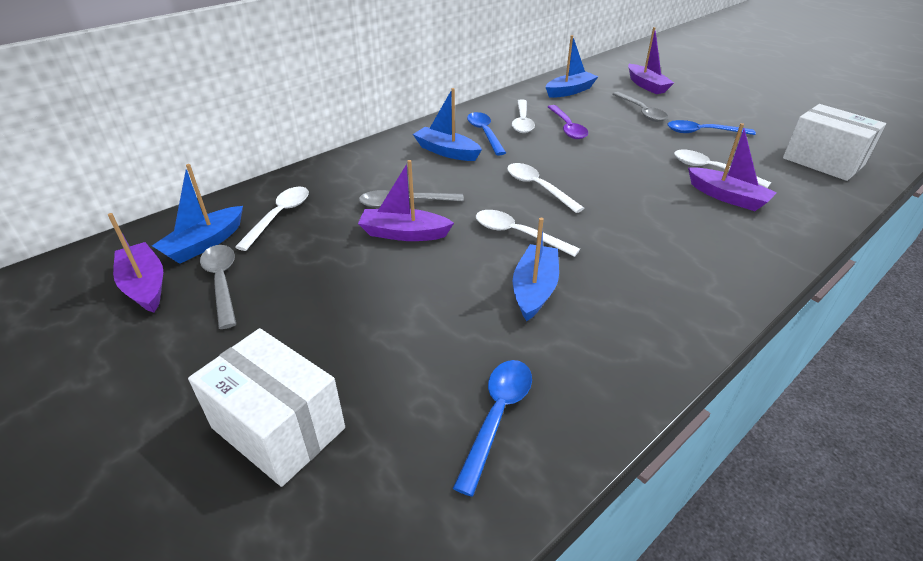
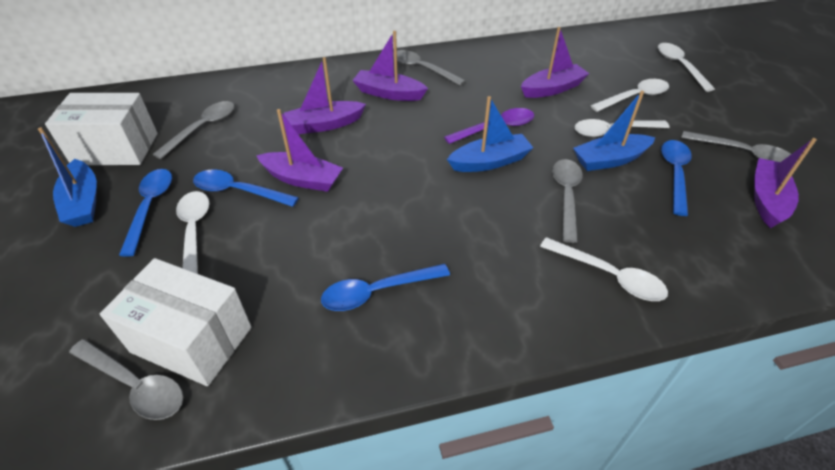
blue boat: 4 -> 3
blue spoon: 3 -> 4
grey spoon: 3 -> 5
purple boat: 4 -> 5

